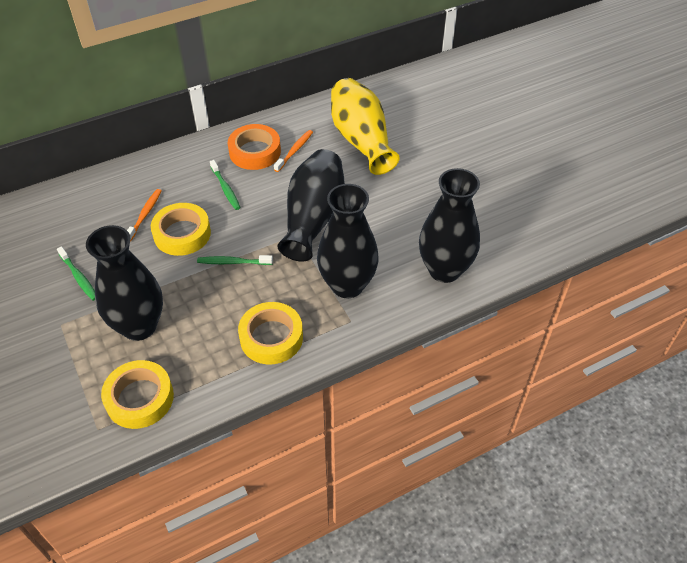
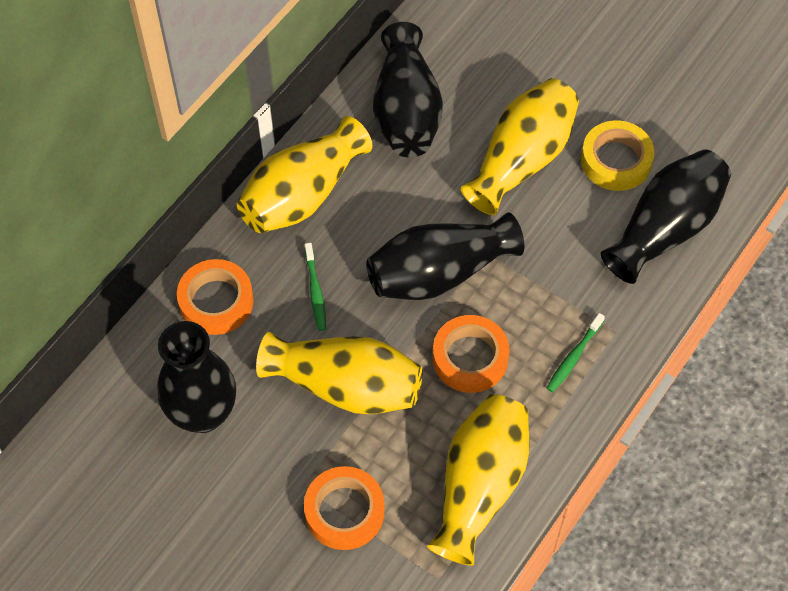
green toothbrush: 3 -> 2
orange tape: 1 -> 3
orange toothbrush: 2 -> 0
yellow tape: 3 -> 1
yellow vase: 1 -> 4

